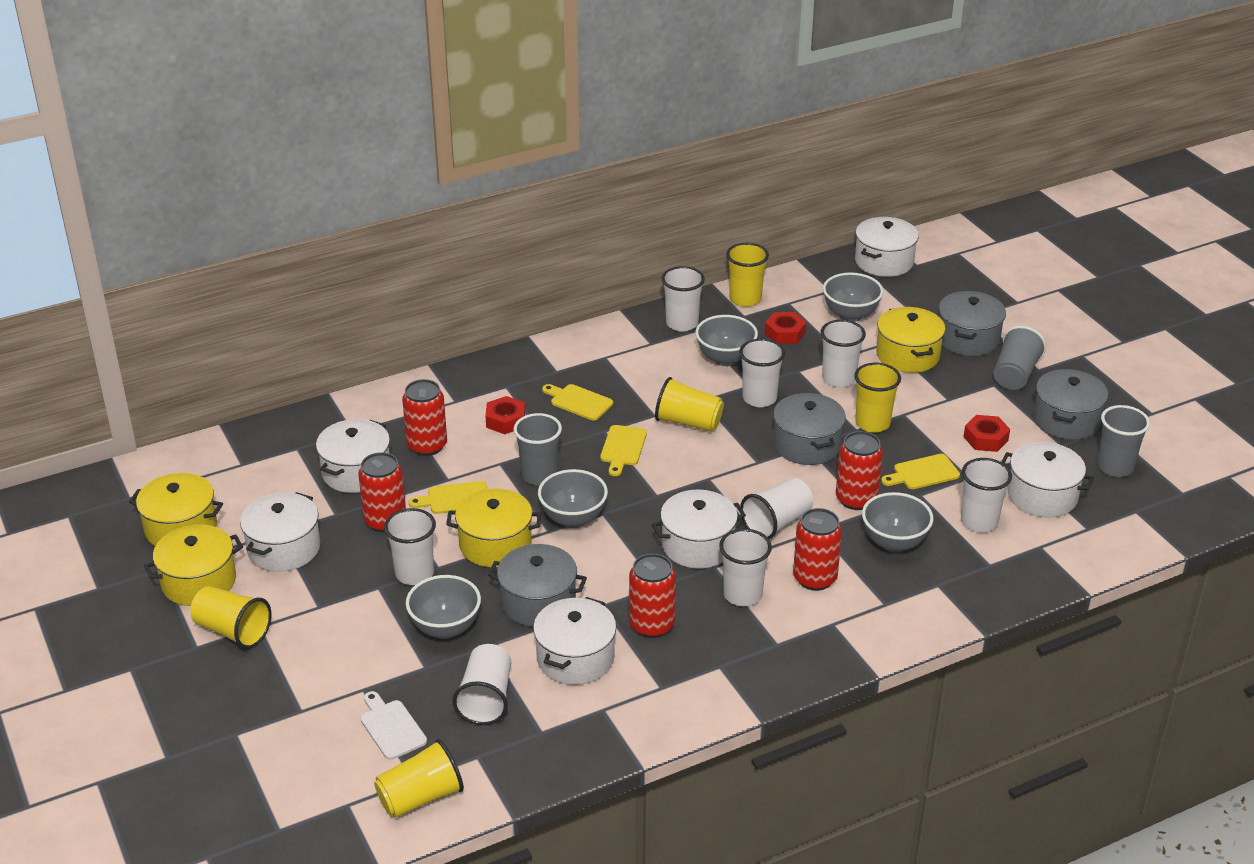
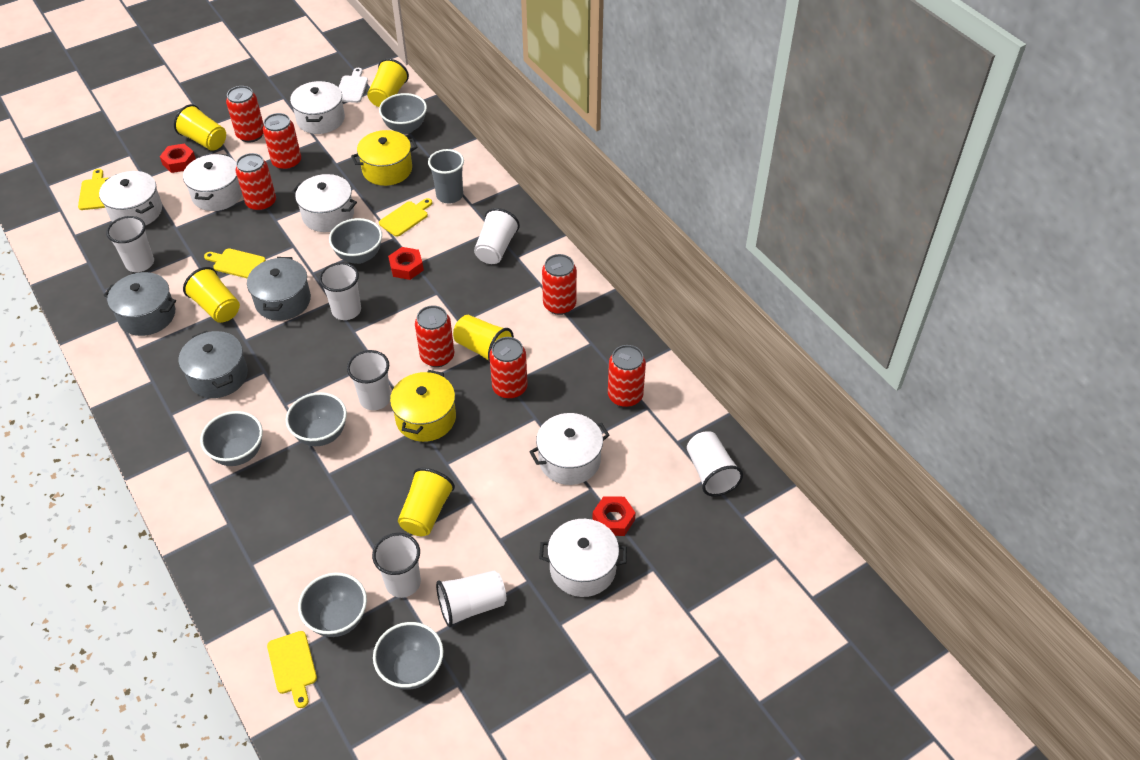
grey bowl: 5 -> 6
grey cup: 3 -> 1
grey pot: 4 -> 3
red can: 5 -> 7
white cup: 8 -> 7
yellow pot: 4 -> 2

